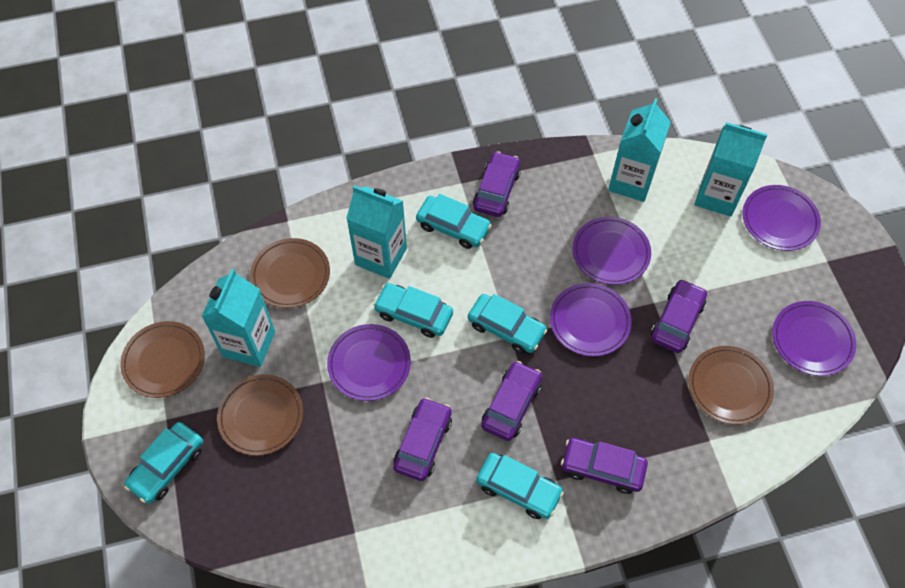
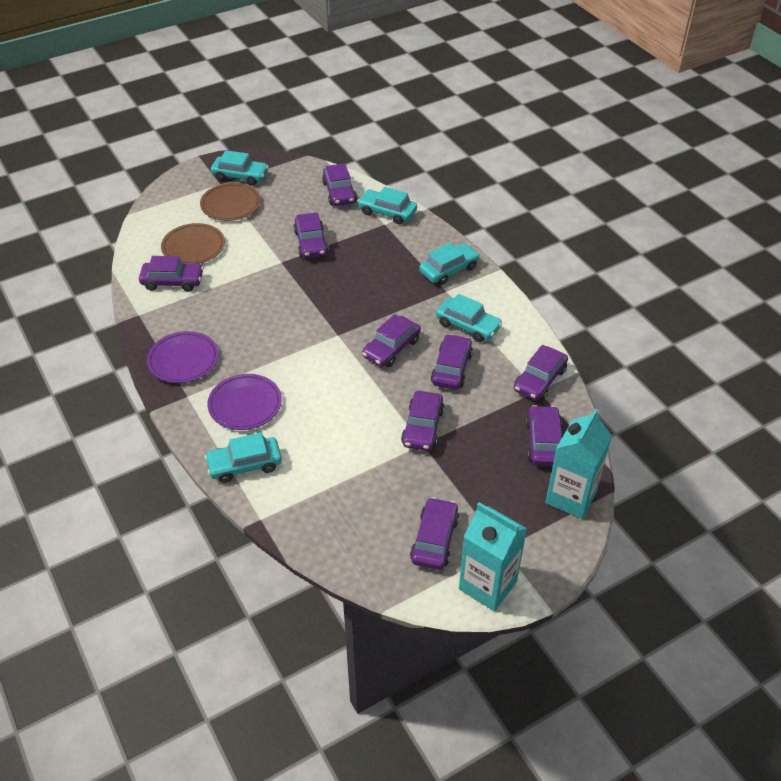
brown plate: 4 -> 2
purple car: 5 -> 9
purple plate: 5 -> 2
turquoise carton: 4 -> 2

